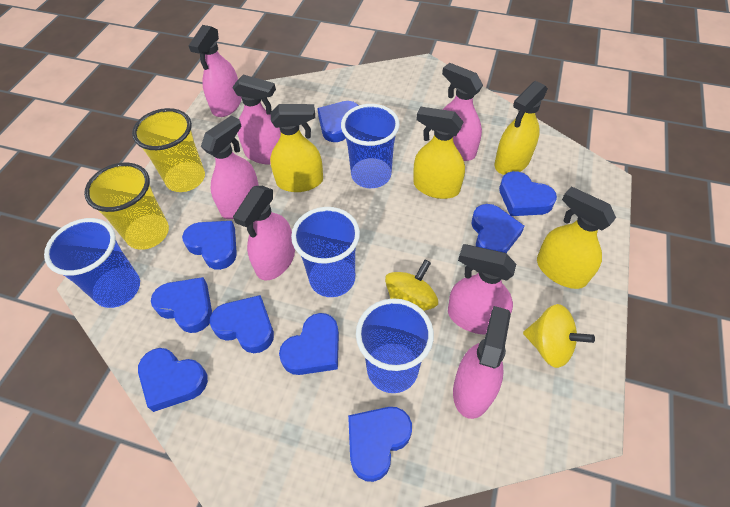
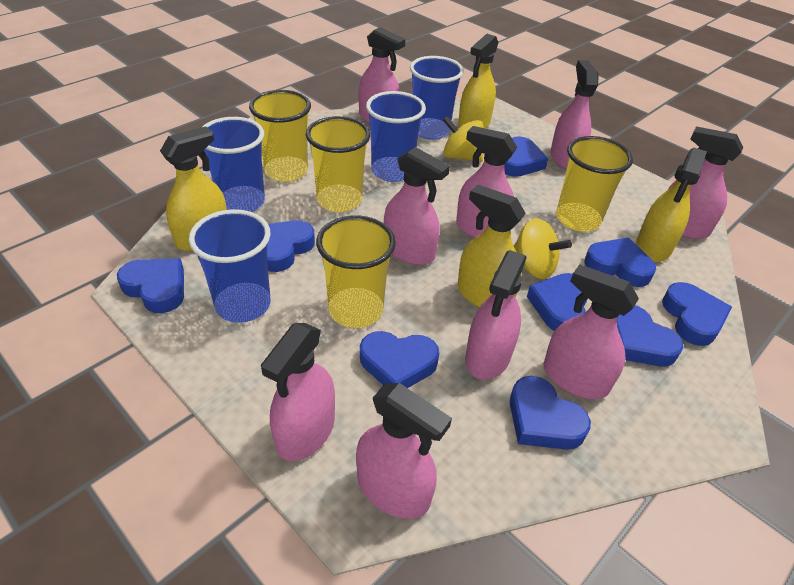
pink spray bottle: 7 -> 9
yellow cup: 2 -> 4

